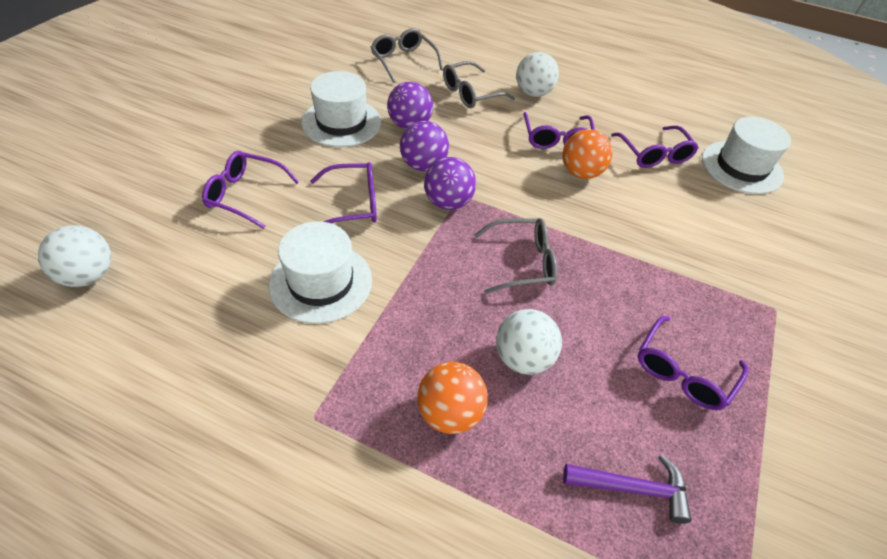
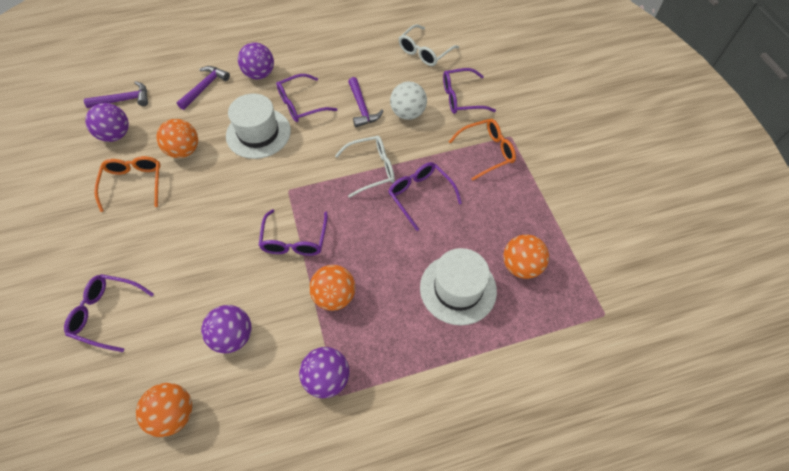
grey glasses: 3 -> 0
orange ball: 2 -> 4
orange glasses: 0 -> 2
purple ball: 3 -> 4
purple hammer: 1 -> 3
white ball: 3 -> 1
white glasses: 0 -> 2
white hat: 3 -> 2

